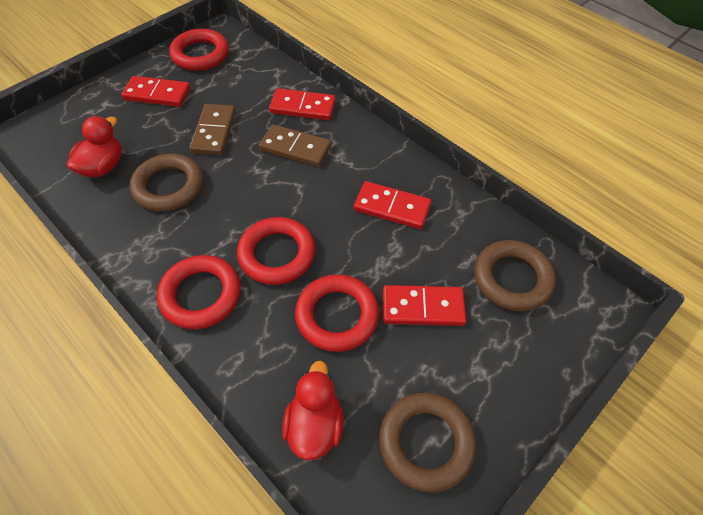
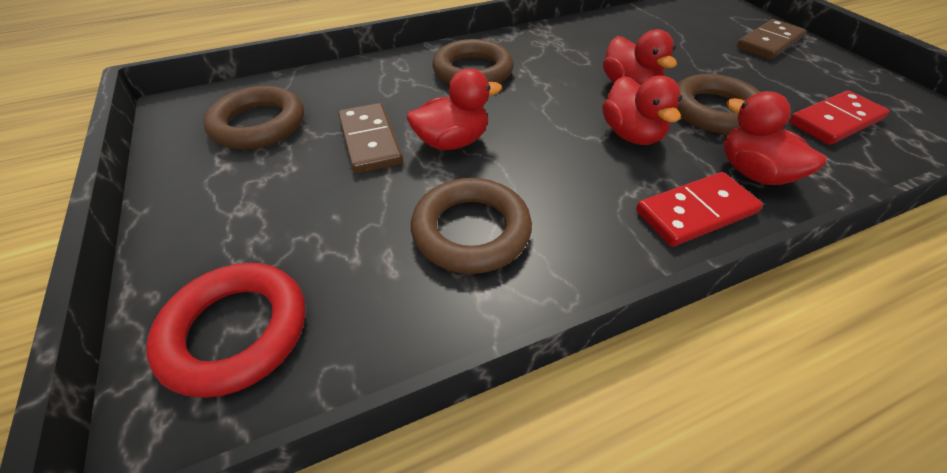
brown ring: 3 -> 4
red domino: 4 -> 2
red duck: 2 -> 4
red ring: 4 -> 1

